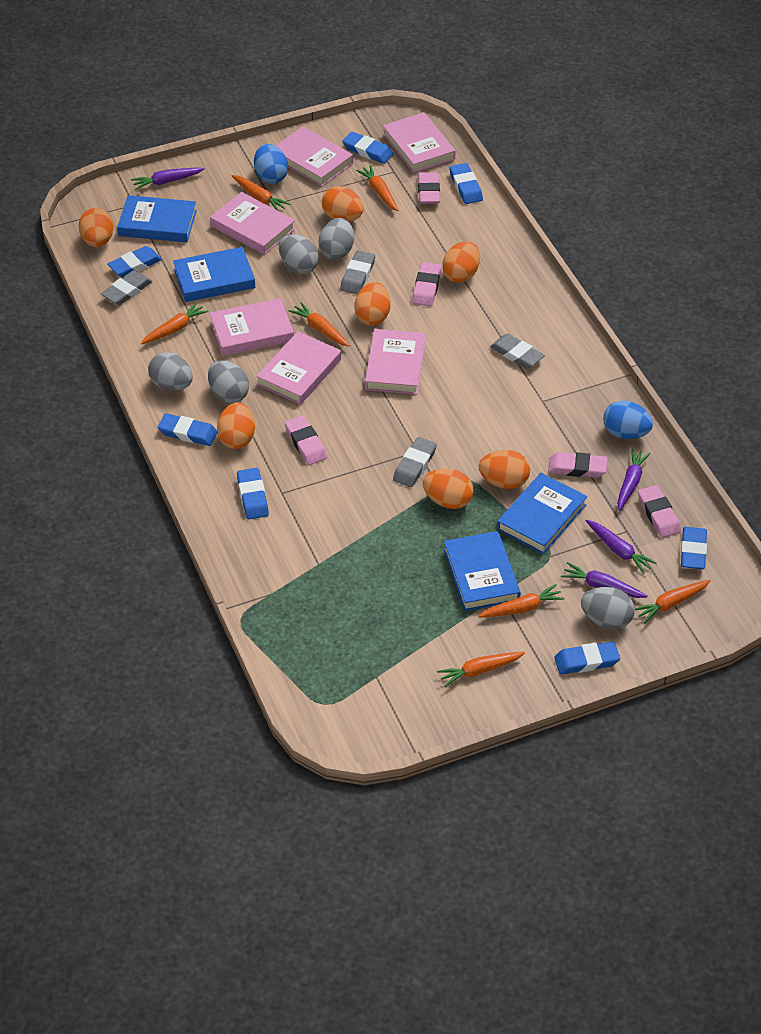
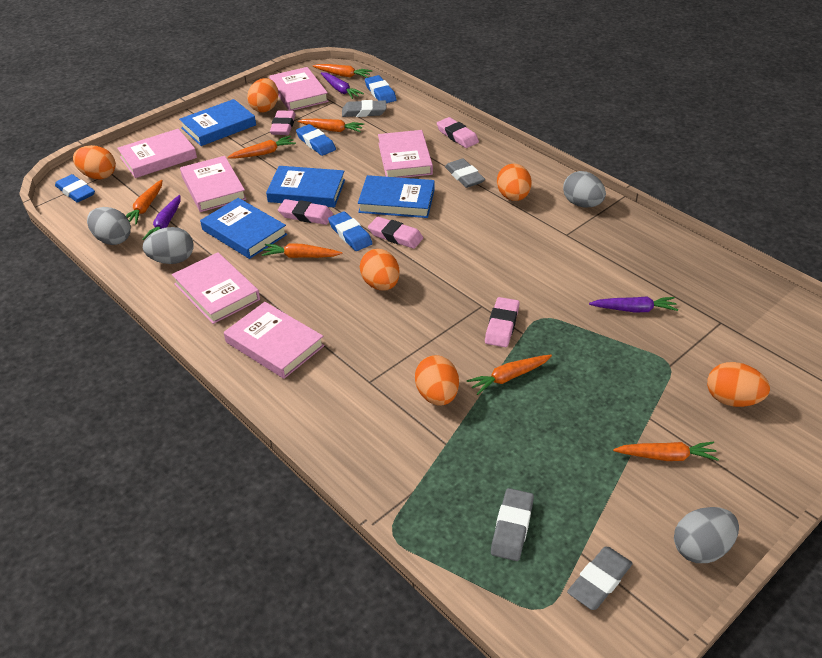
blue egg: 2 -> 0
blue eraser: 7 -> 4
grey egg: 5 -> 4
orange egg: 7 -> 6
purple carrot: 4 -> 3

